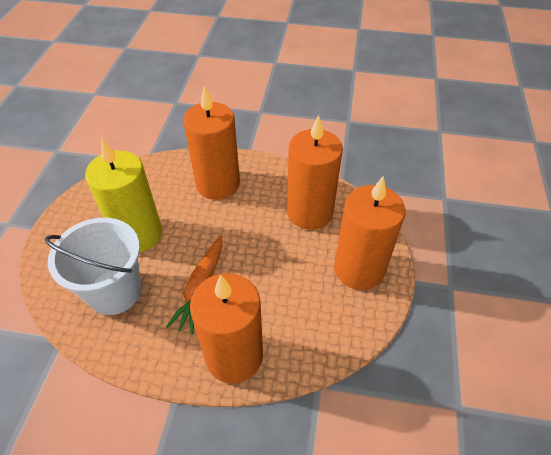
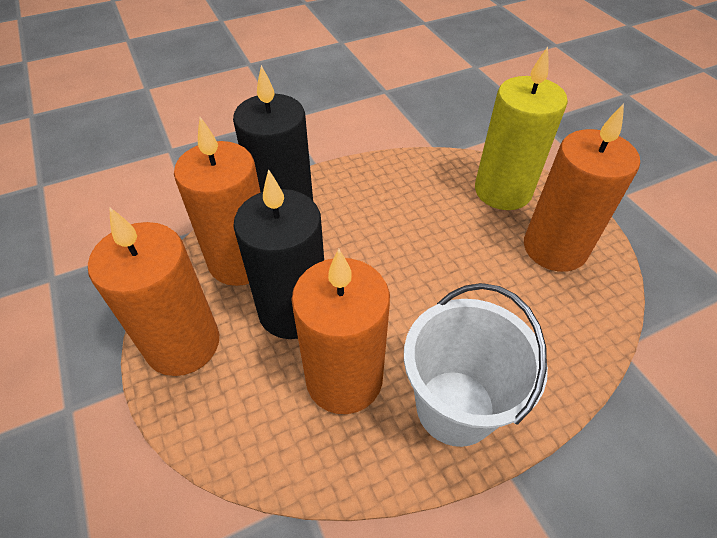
black candle: 0 -> 2
orange carrot: 1 -> 0

